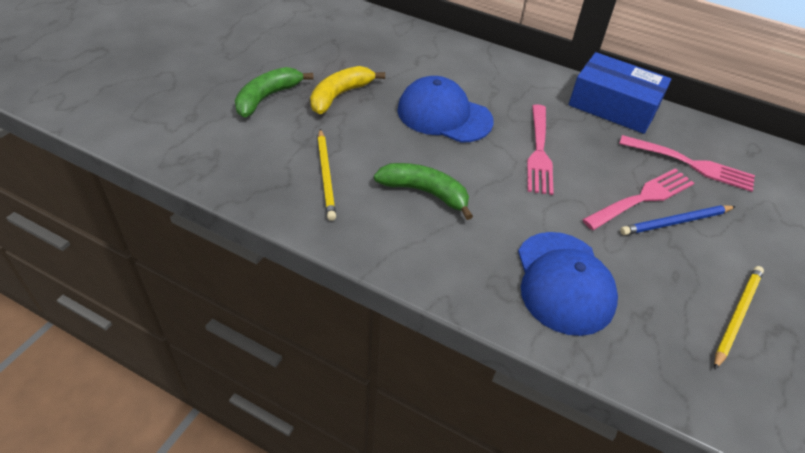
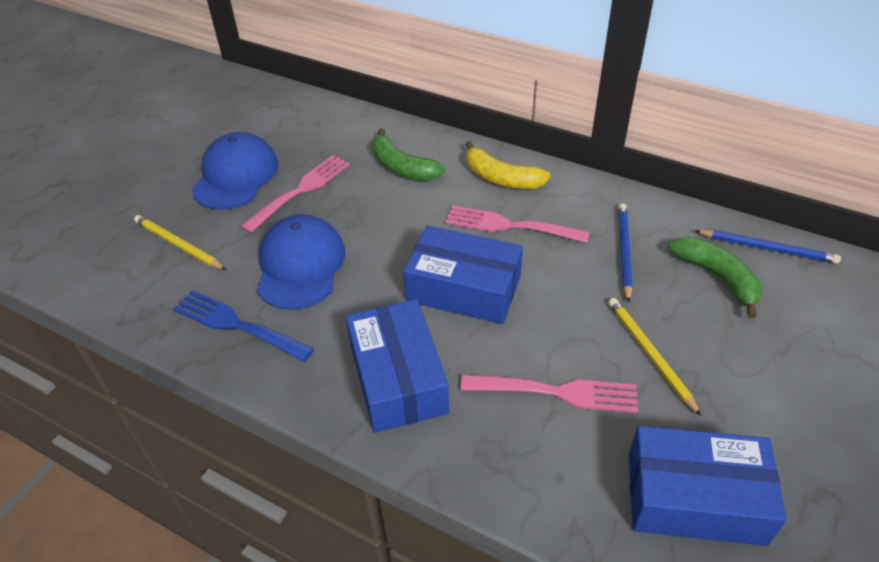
blue box: 1 -> 3
blue fork: 0 -> 1
blue pencil: 1 -> 2

